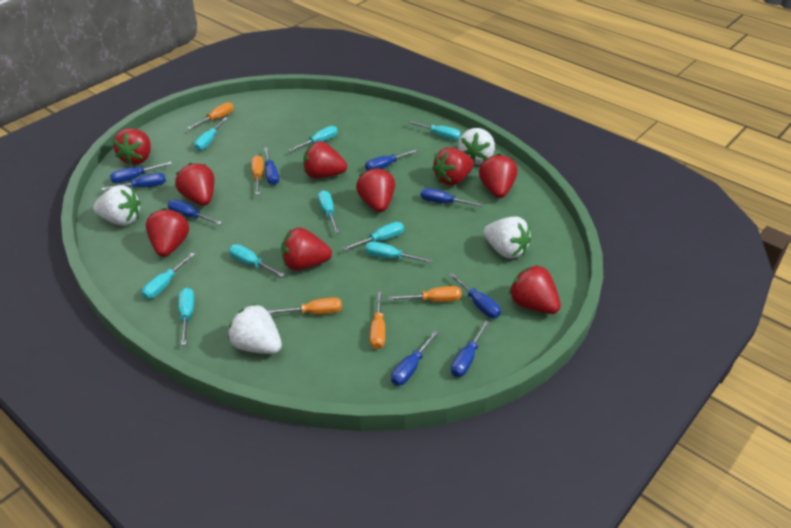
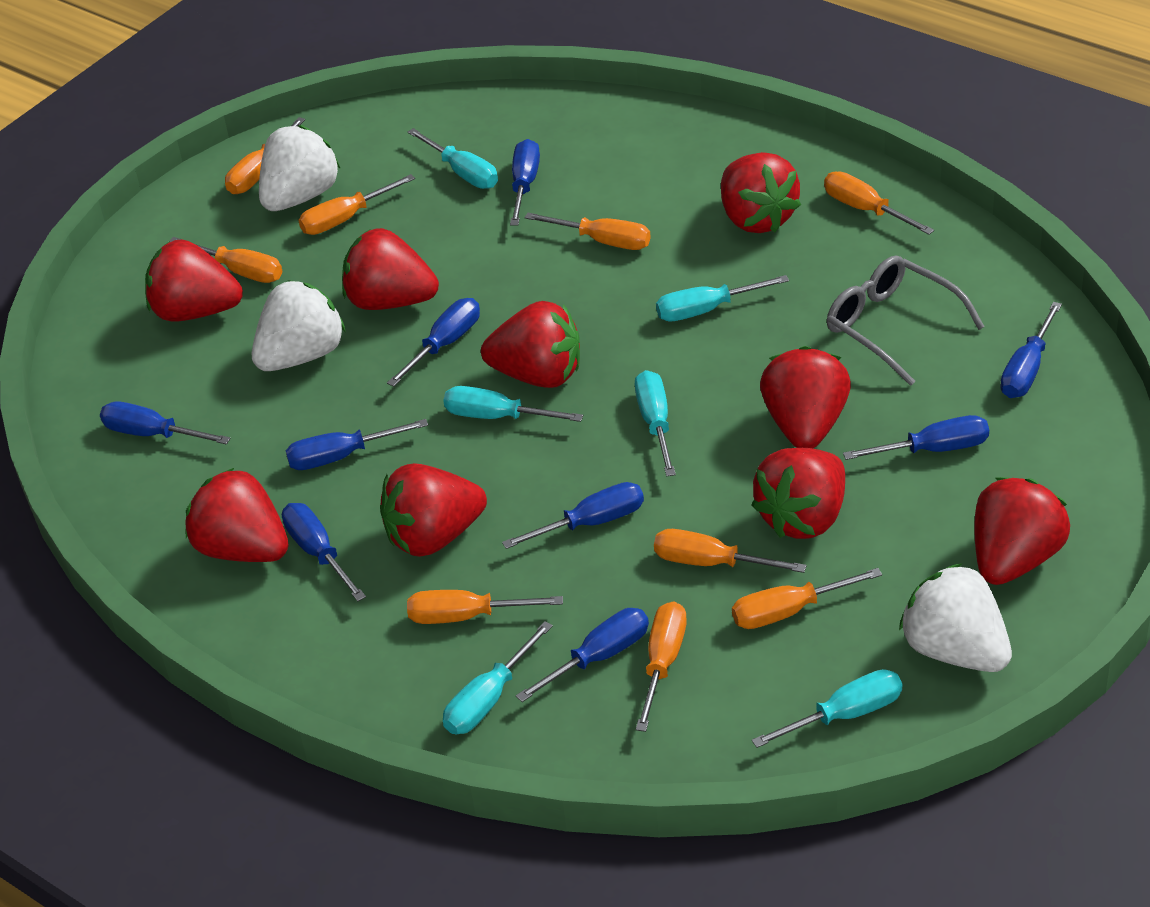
grey glasses: 0 -> 1
orange screwdriver: 5 -> 9
turquoise screwdriver: 9 -> 6
white strawberry: 4 -> 3

